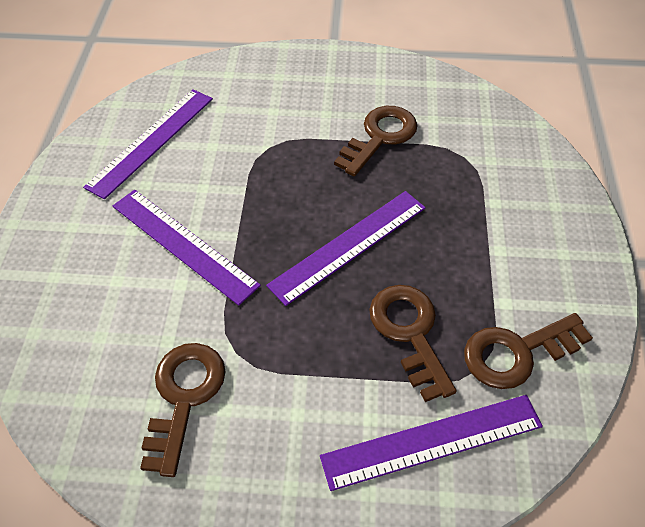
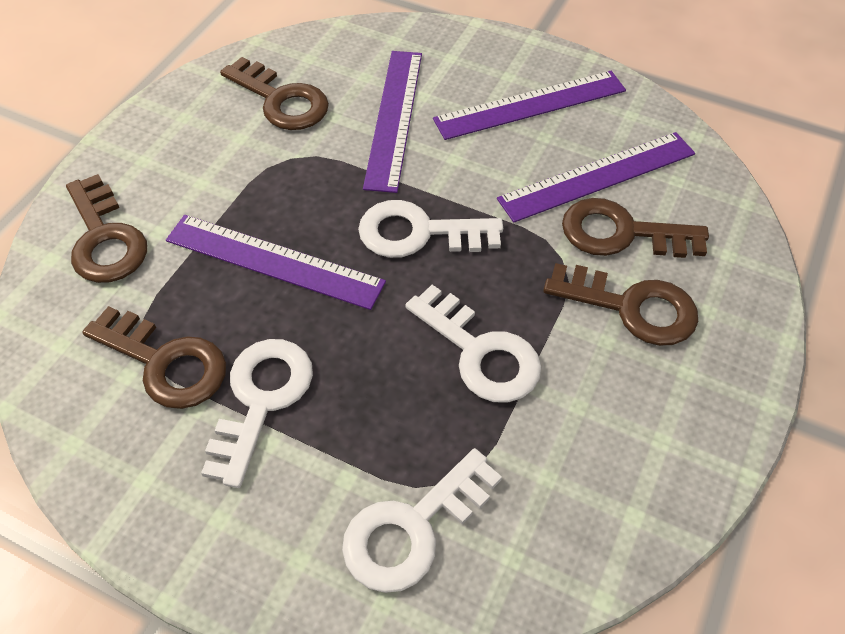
brown key: 4 -> 5
white key: 0 -> 4

